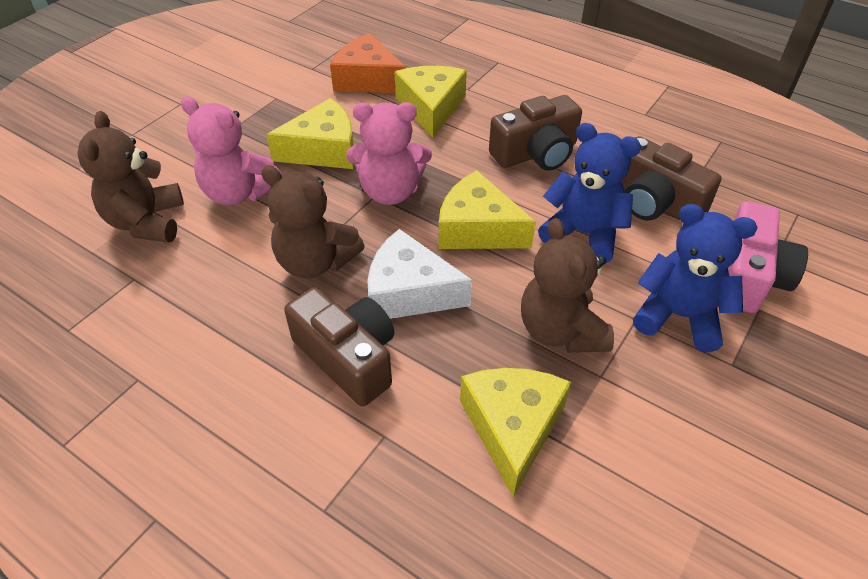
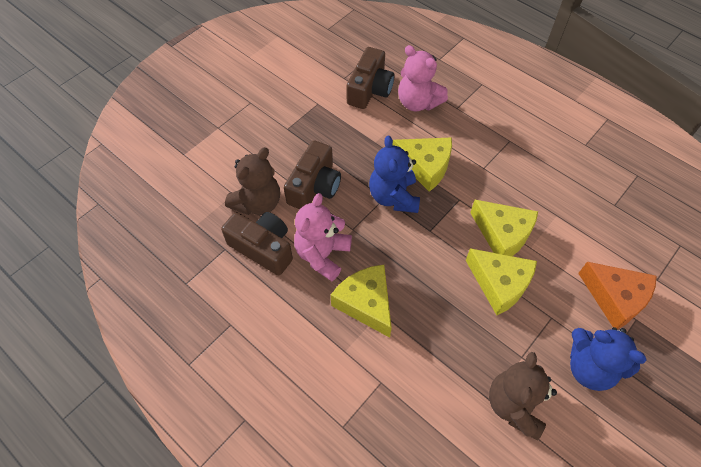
brown teddy bear: 3 -> 2
pink camera: 1 -> 0
white cheese: 1 -> 0

